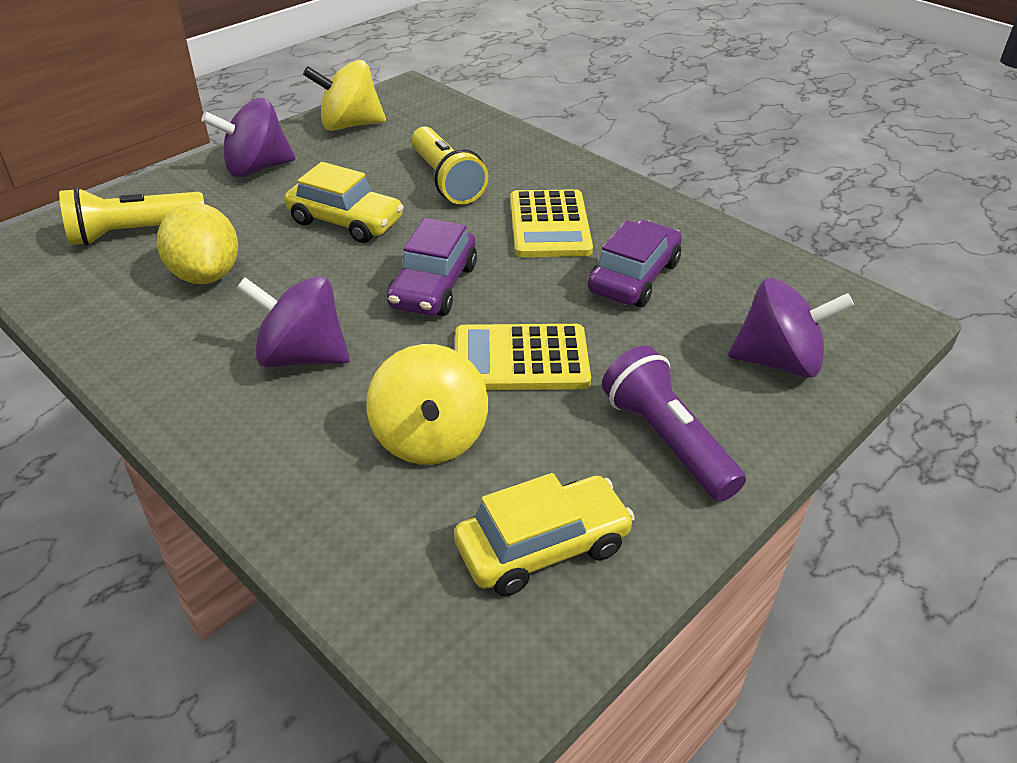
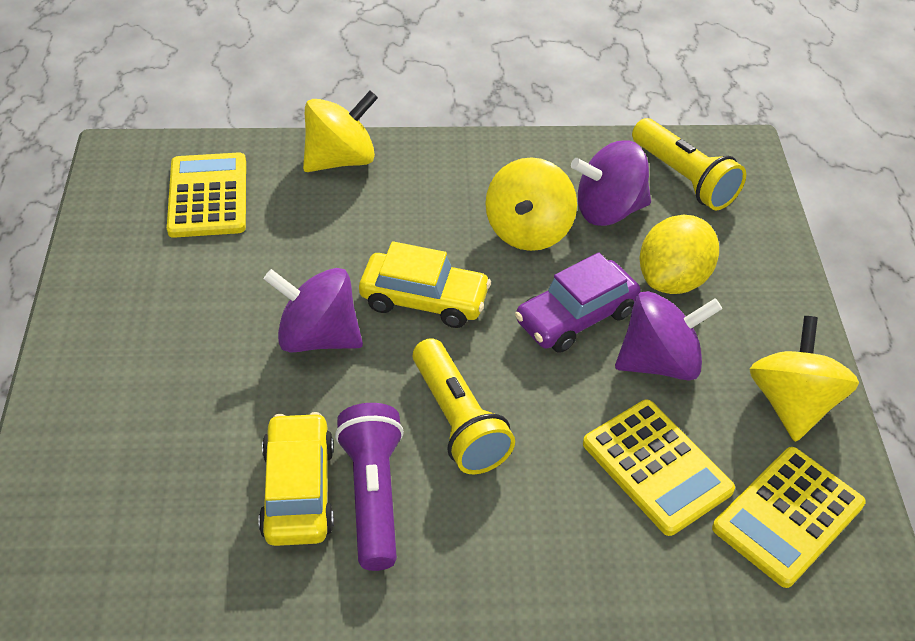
purple car: 2 -> 1
yellow calculator: 2 -> 3
yellow spinning top: 2 -> 3

